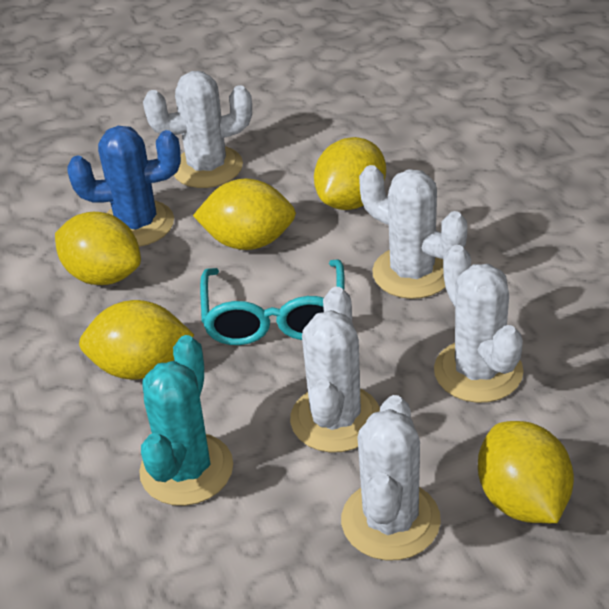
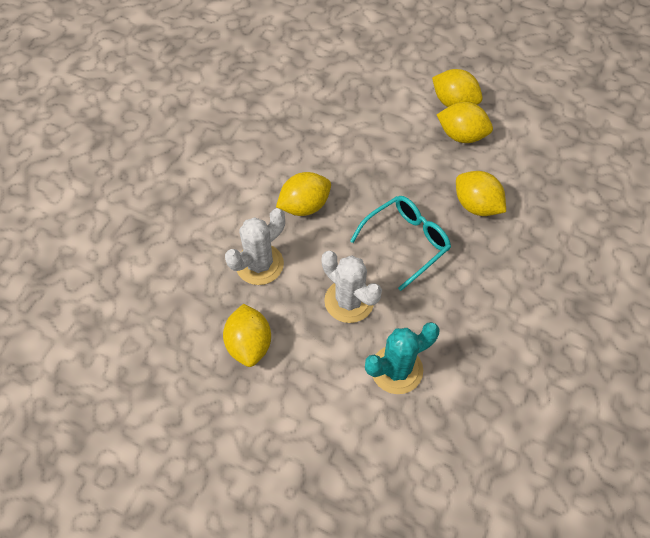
blue cactus: 1 -> 0
white cactus: 5 -> 2

